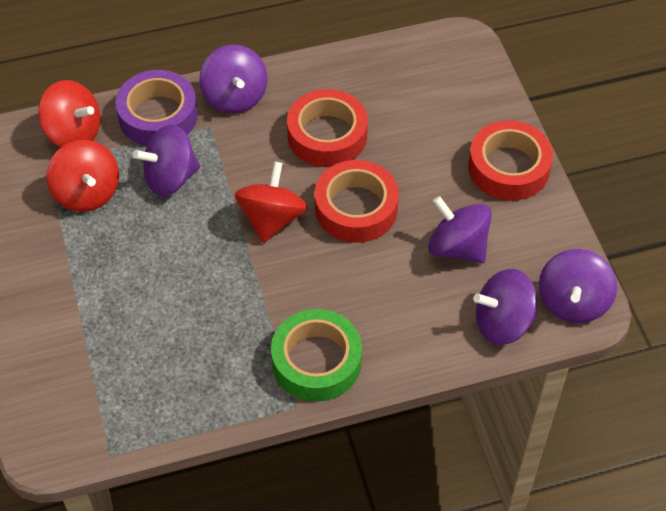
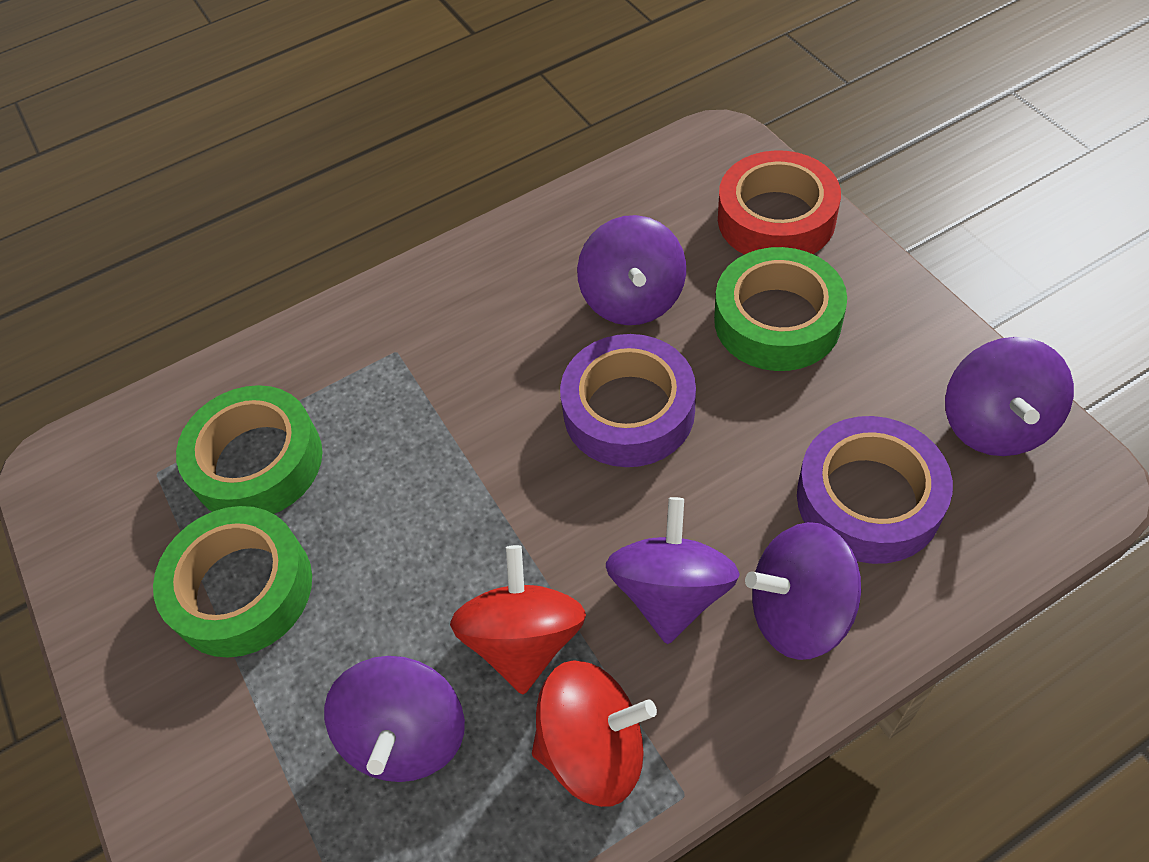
green tape: 1 -> 3
purple tape: 1 -> 2
red spinning top: 3 -> 2
red tape: 3 -> 1

